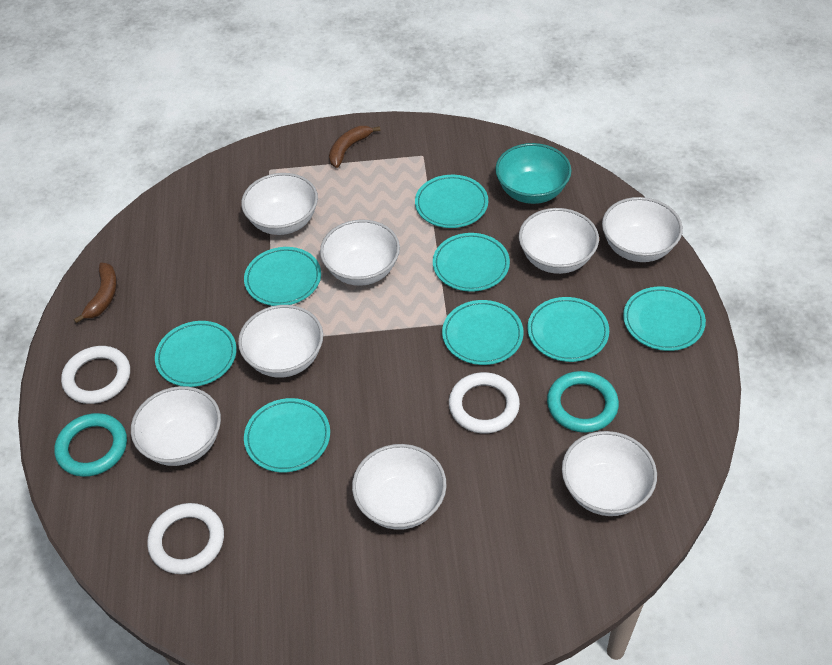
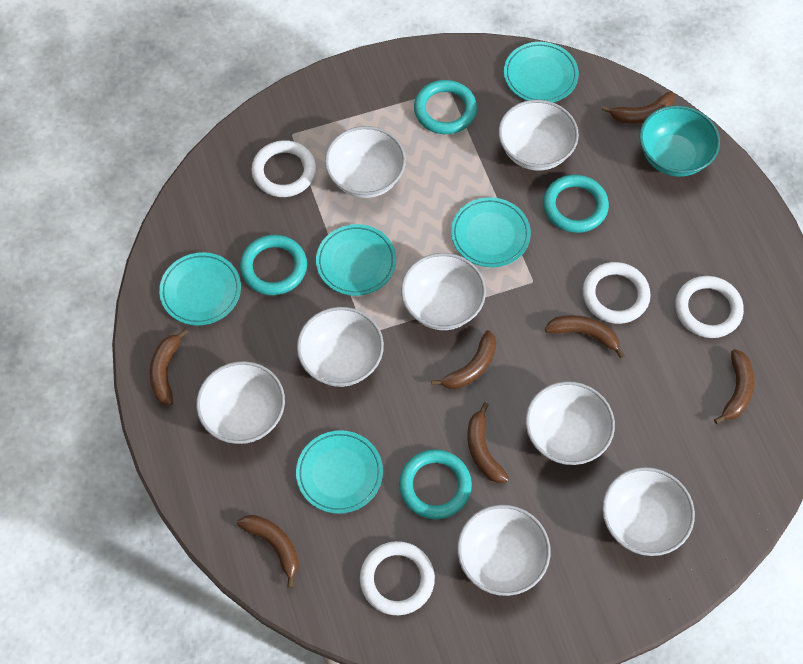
brown banana: 2 -> 7
turquoise plate: 8 -> 5
turquoise ring: 2 -> 4
white ring: 3 -> 4

